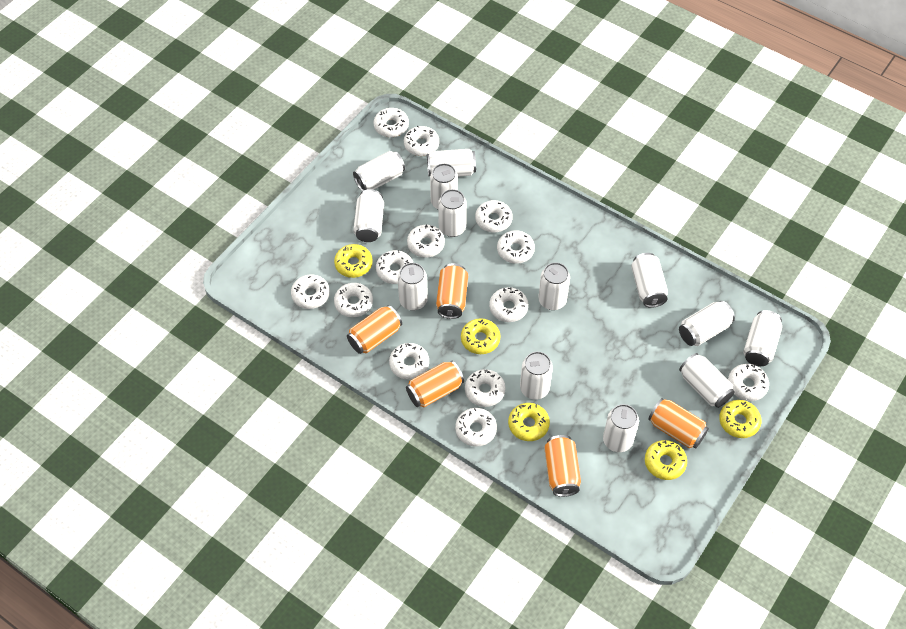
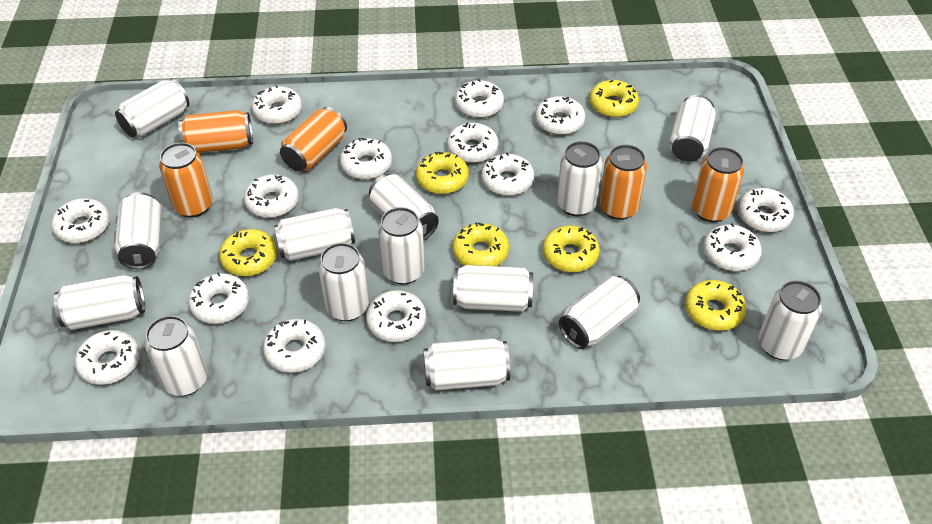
white can: 13 -> 14
white donut: 13 -> 14
yellow donut: 5 -> 6

